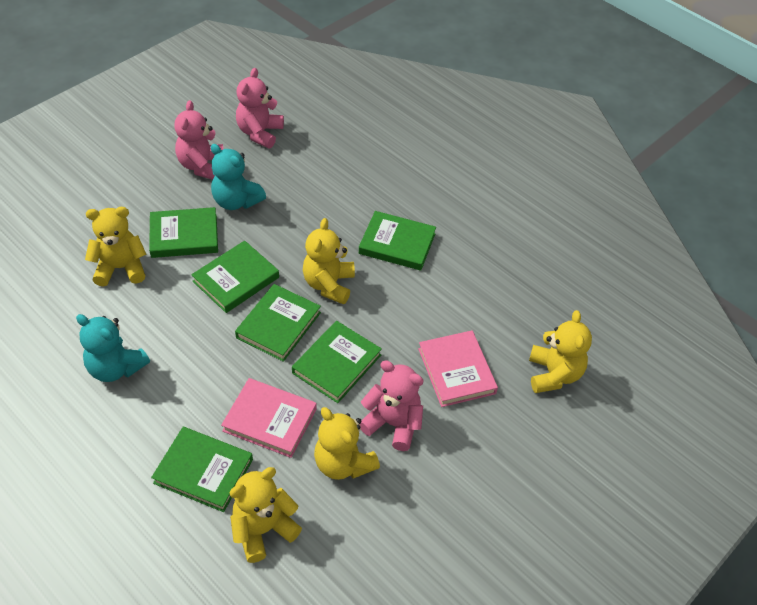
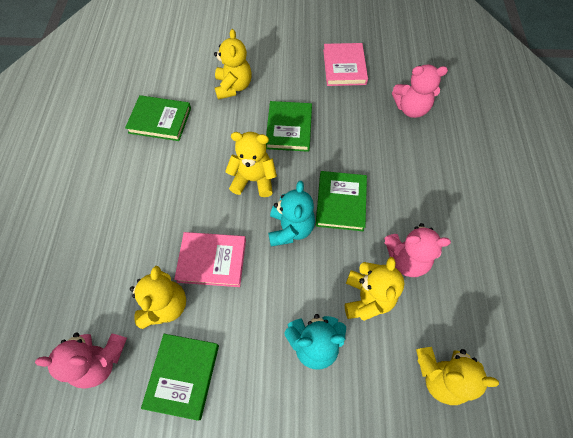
green book: 6 -> 4

